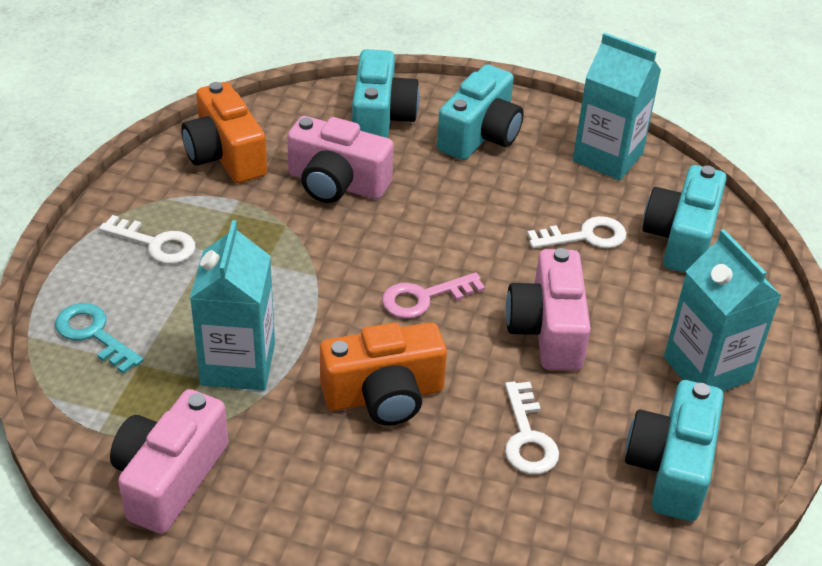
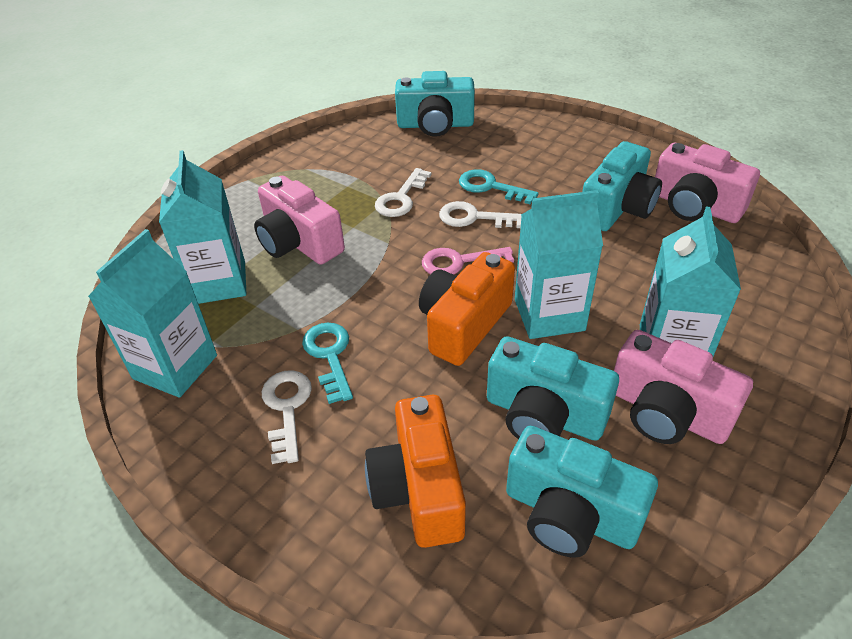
turquoise carton: 3 -> 4
turquoise key: 1 -> 2

